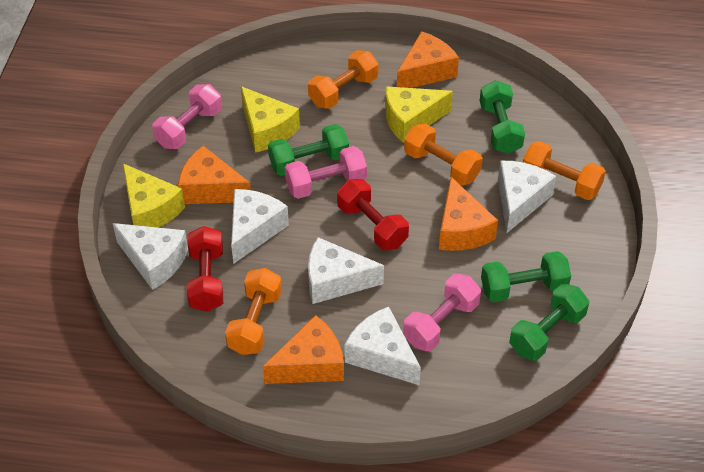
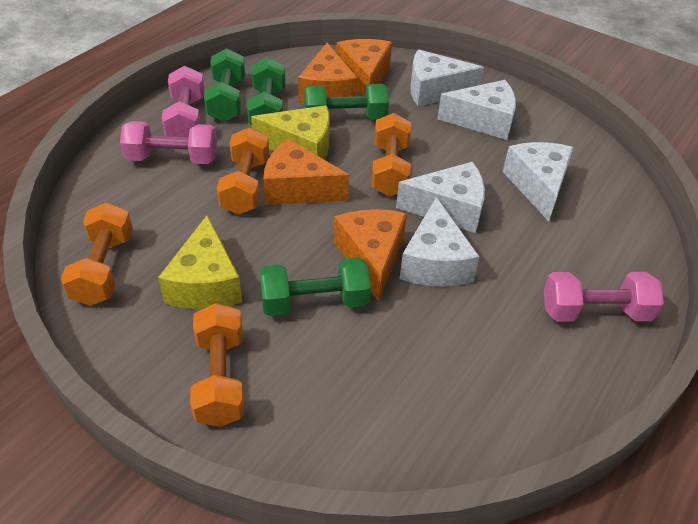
red dumbbell: 2 -> 0
yellow cheese: 3 -> 2

